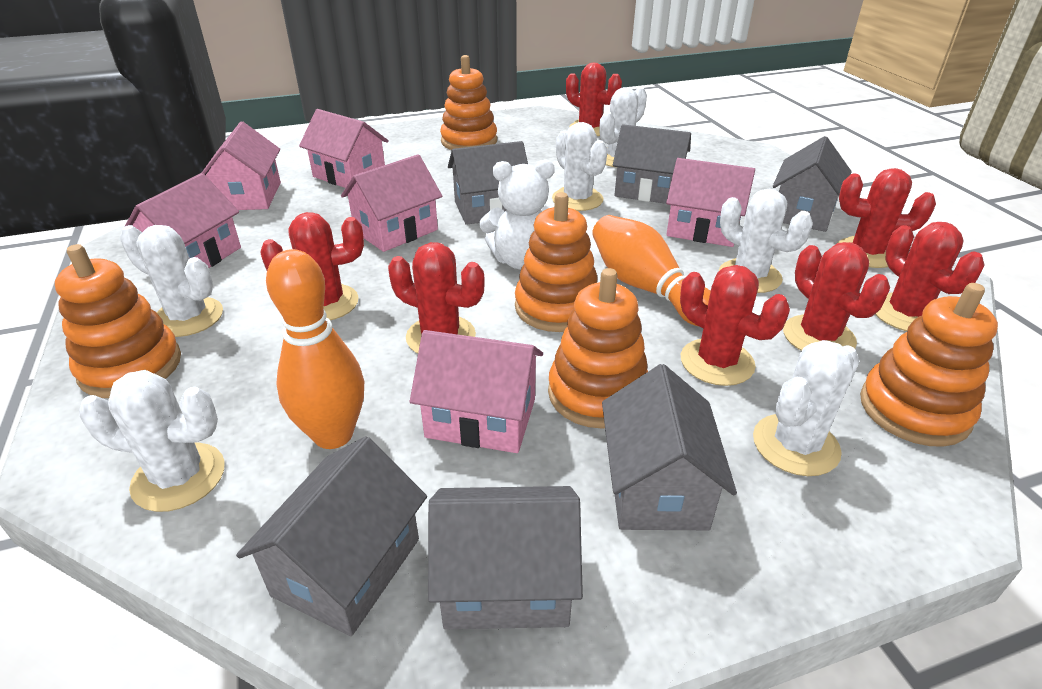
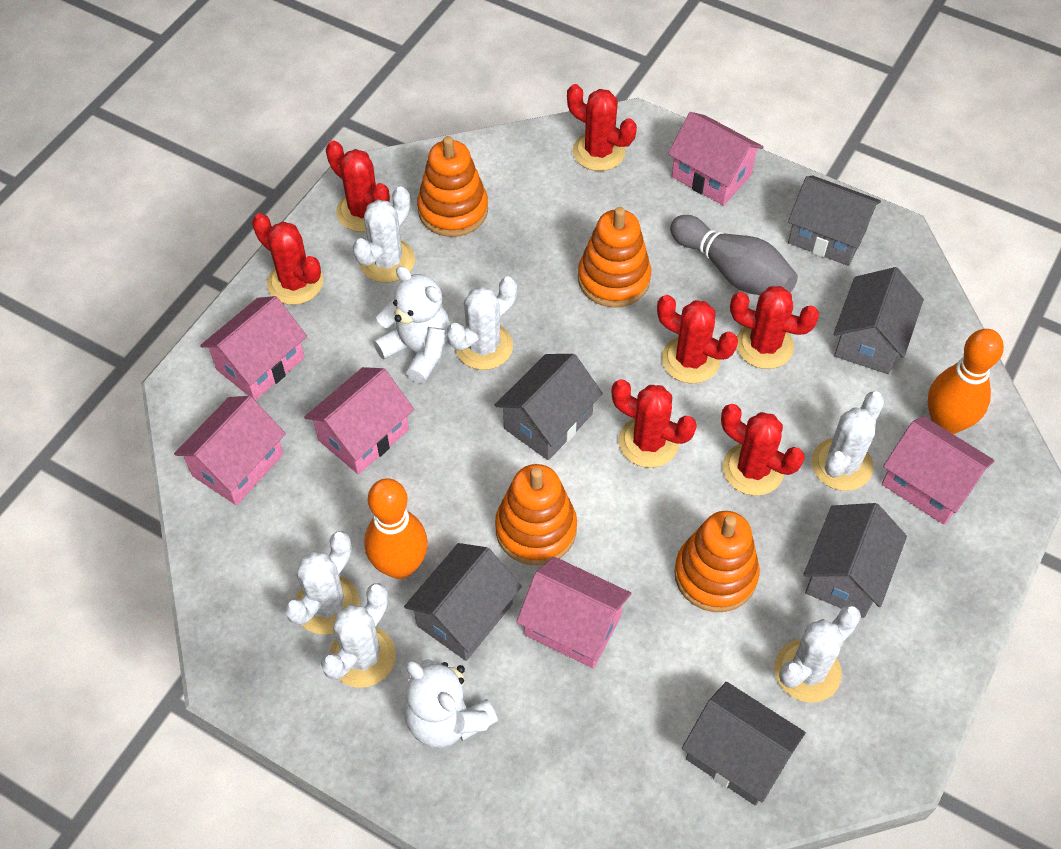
grey bowling pin: 0 -> 1
orange stacking toy: 5 -> 4
white teddy bear: 1 -> 2

